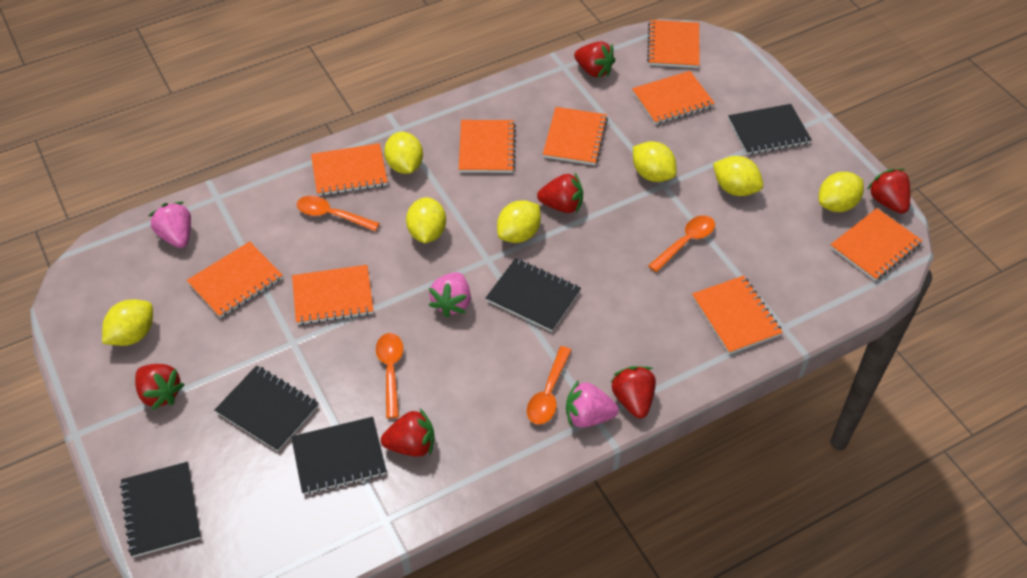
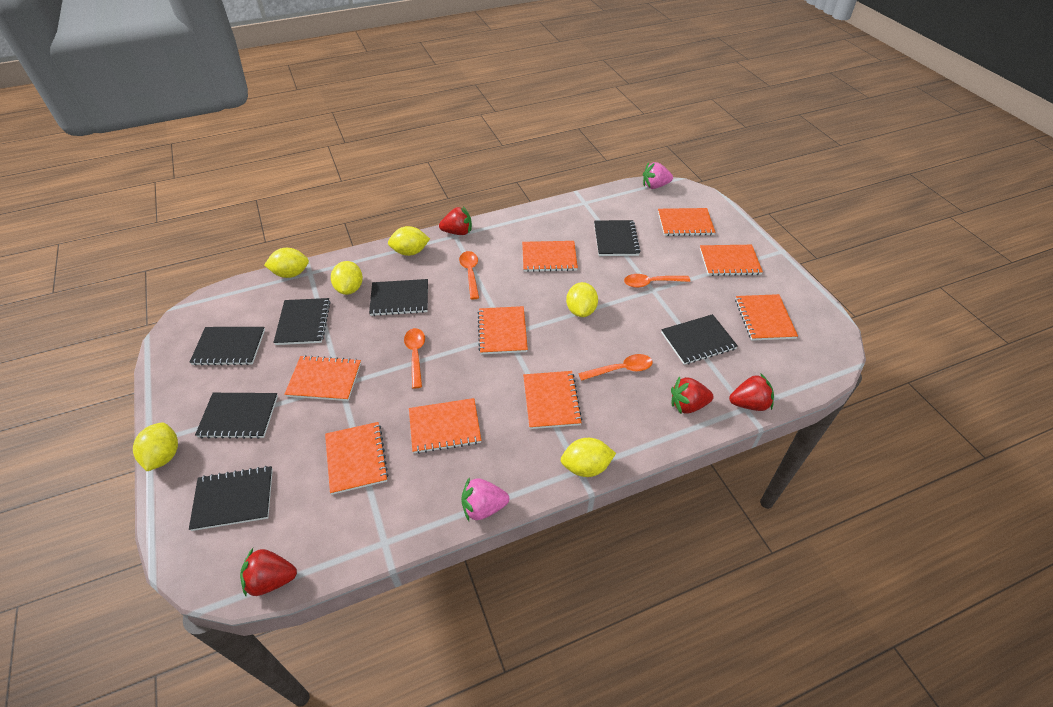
black notebook: 5 -> 7
pink strawberry: 3 -> 2
red strawberry: 6 -> 4
yellow lemon: 7 -> 6

